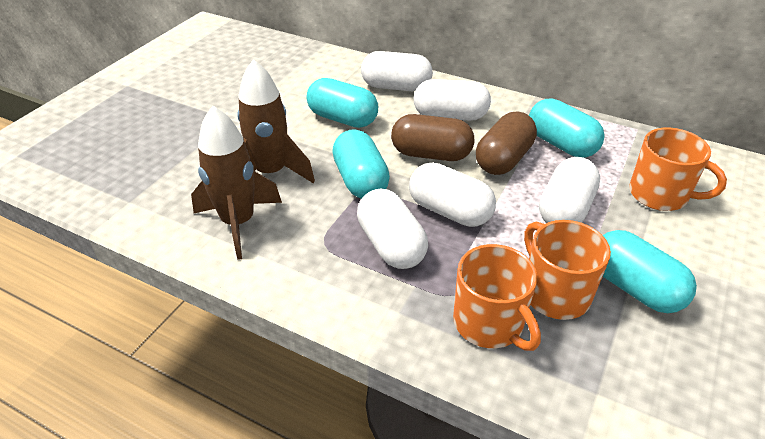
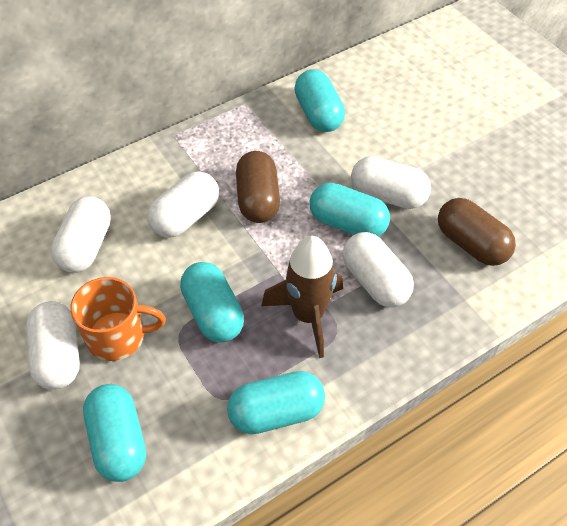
brown rocket: 2 -> 1
orange mug: 3 -> 1
turquoise capsule: 4 -> 5

